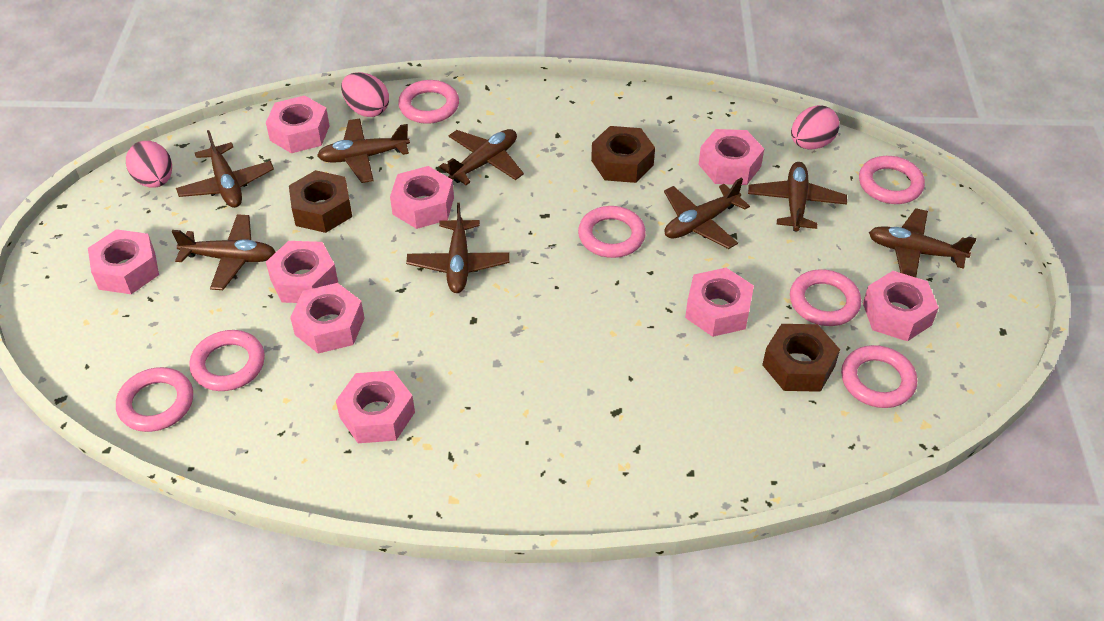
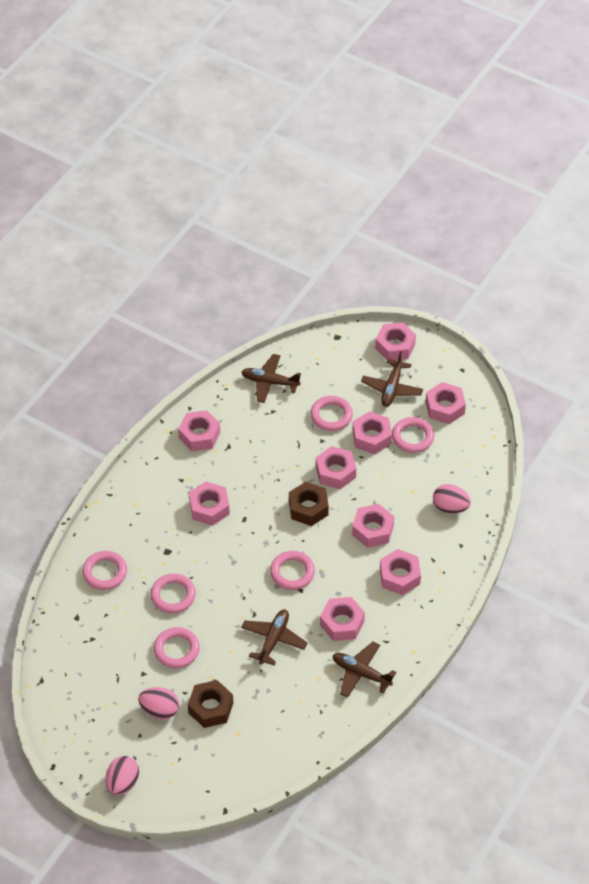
brown nut: 3 -> 2
brown plane: 8 -> 4
pink ring: 7 -> 6

